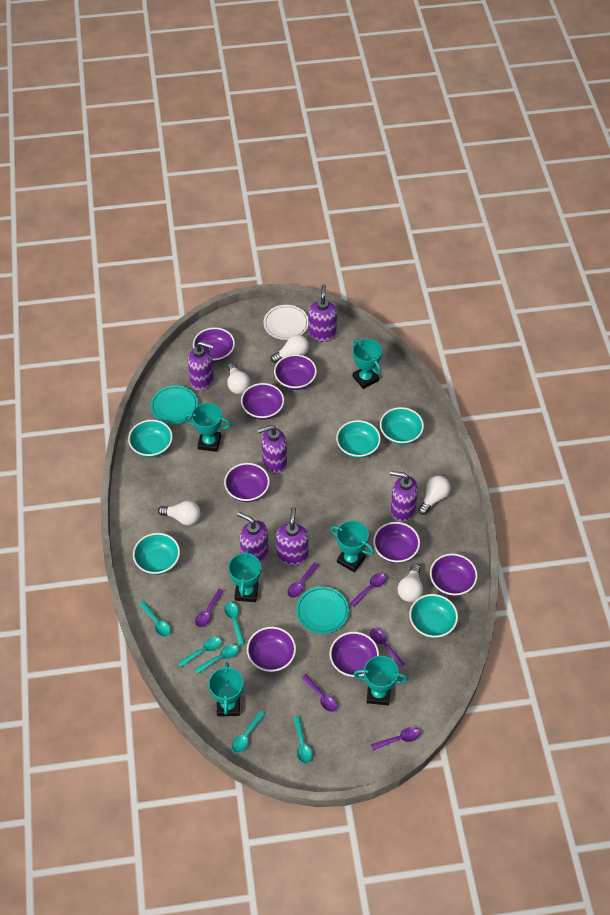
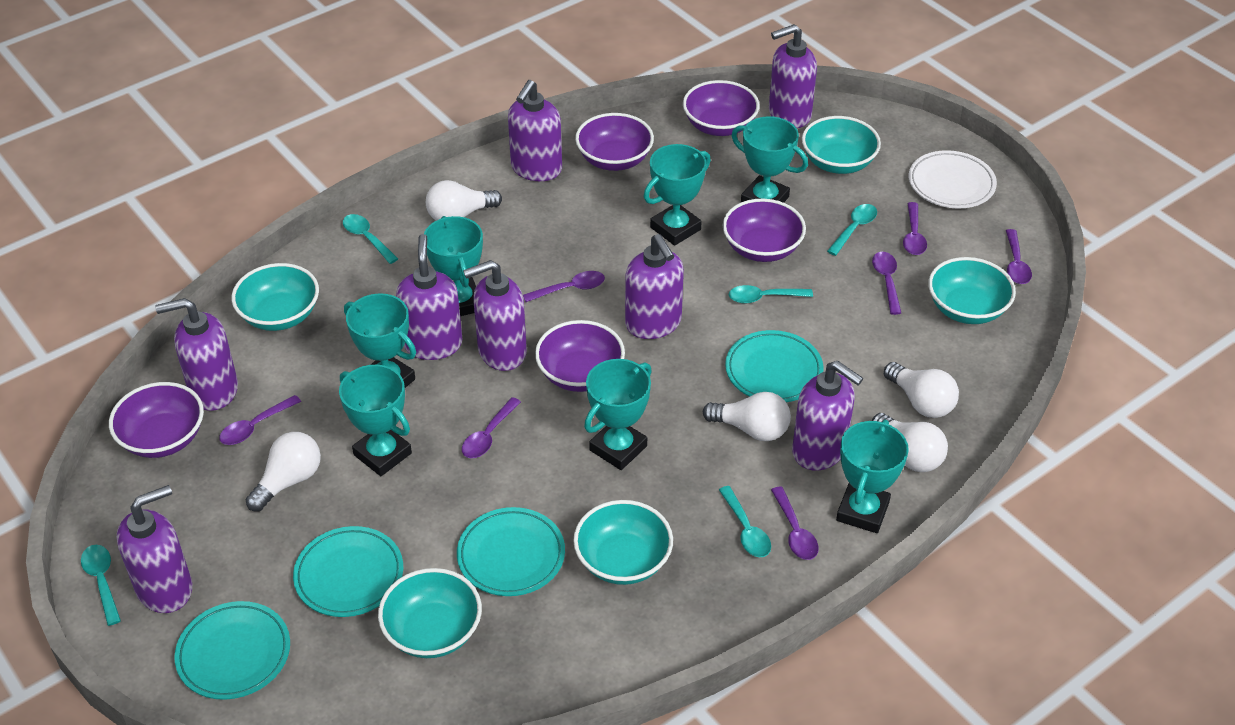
purple bowl: 8 -> 5
purple soap dispenser: 6 -> 8
purple spoon: 6 -> 7
turquoise plate: 2 -> 4
turquoise spoon: 6 -> 5
turquoise trophy: 6 -> 7

